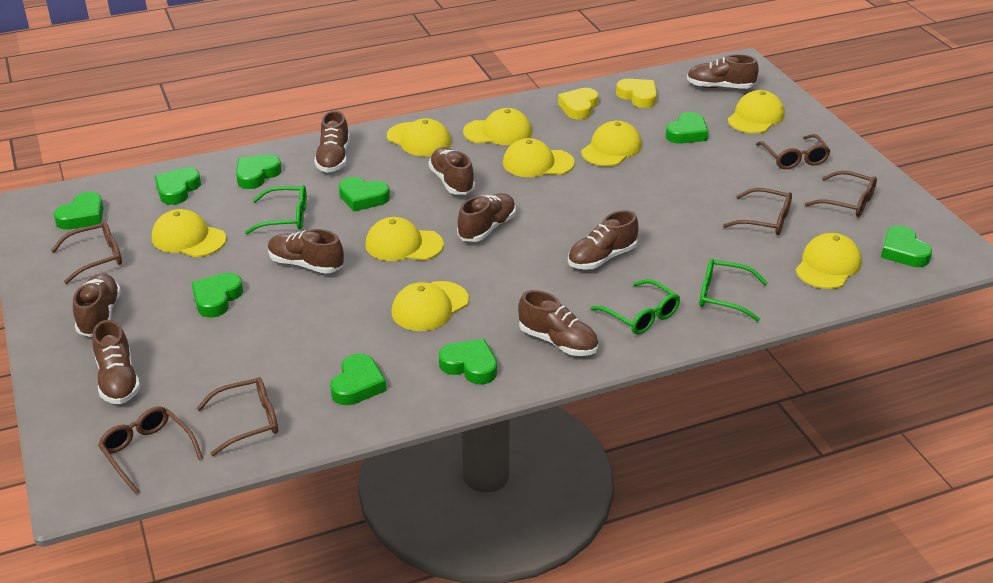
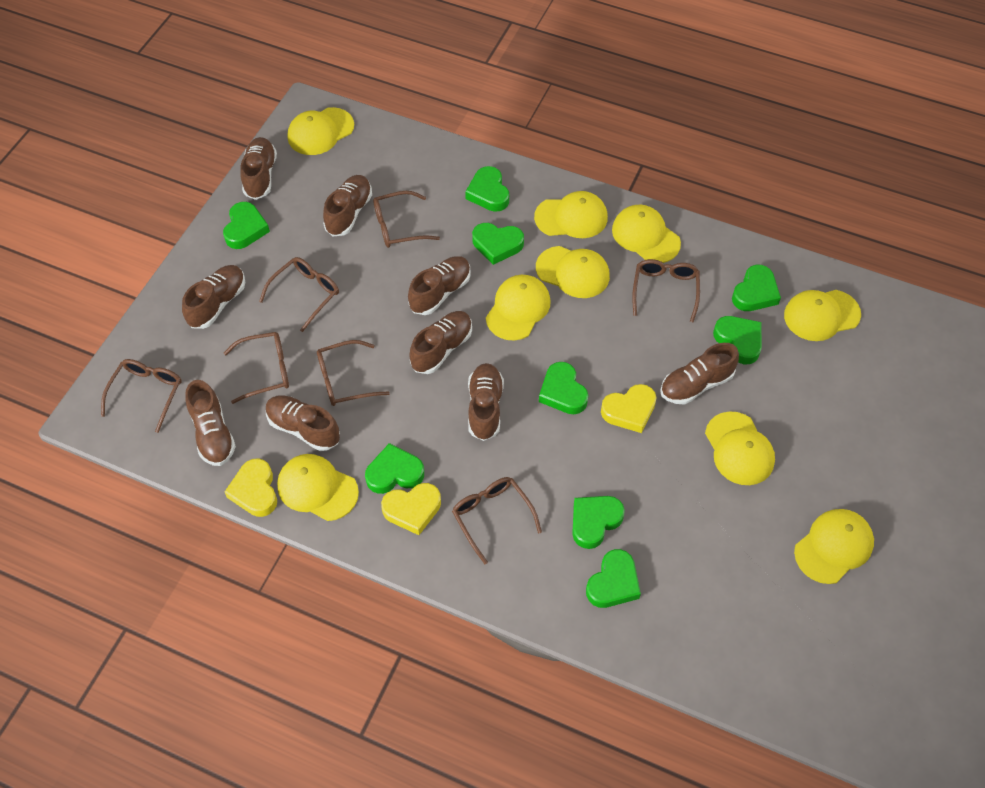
brown glasses: 6 -> 7
green glasses: 3 -> 0
yellow heart: 2 -> 3

